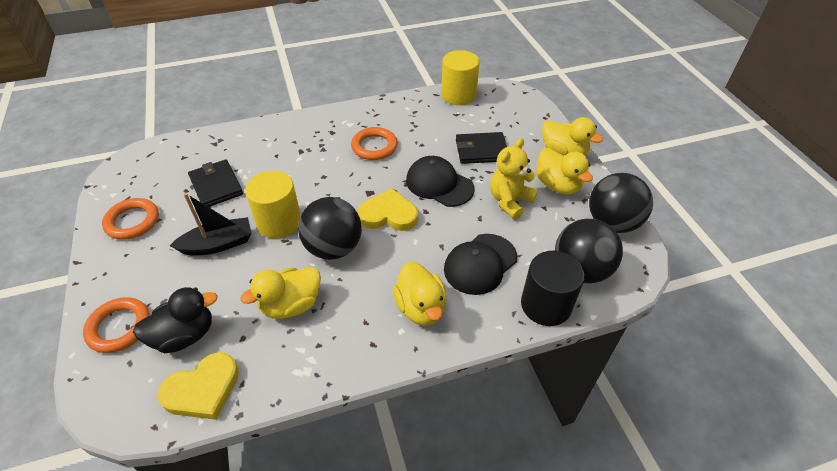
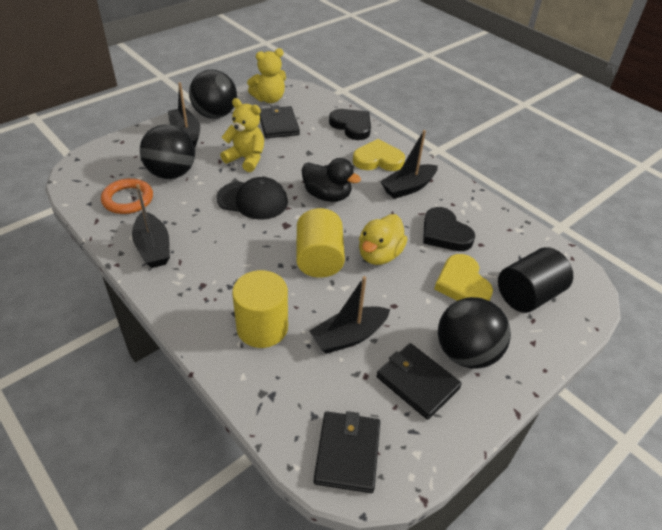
black boat: 1 -> 4
black cap: 2 -> 1
black heart: 0 -> 2
black wallet: 2 -> 3
orange ring: 3 -> 1
yellow duck: 4 -> 1
yellow teddy bear: 1 -> 2

